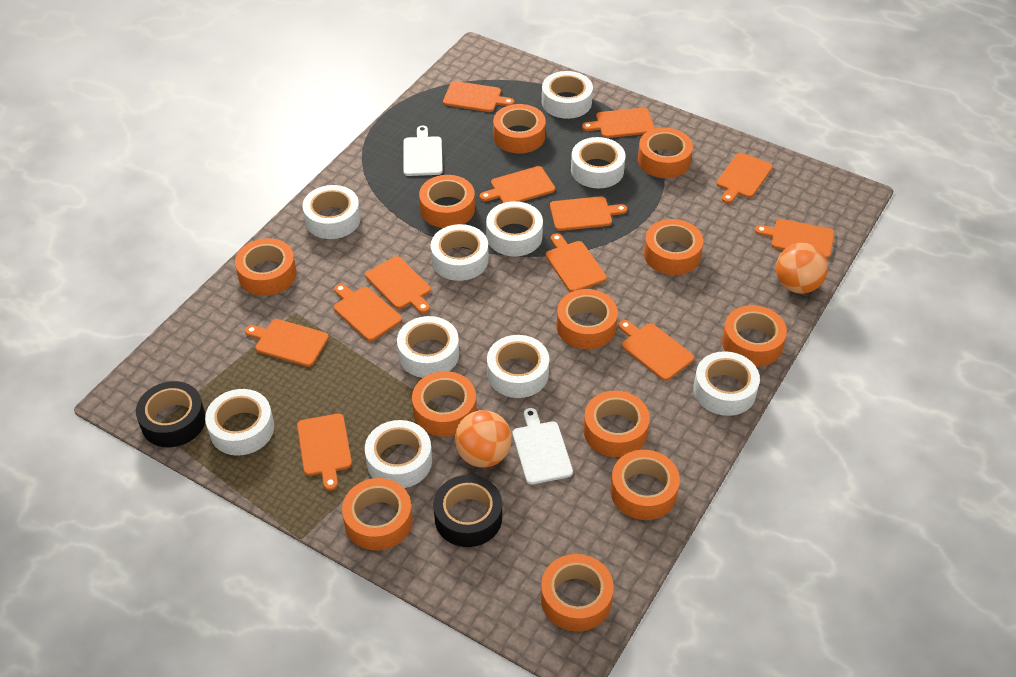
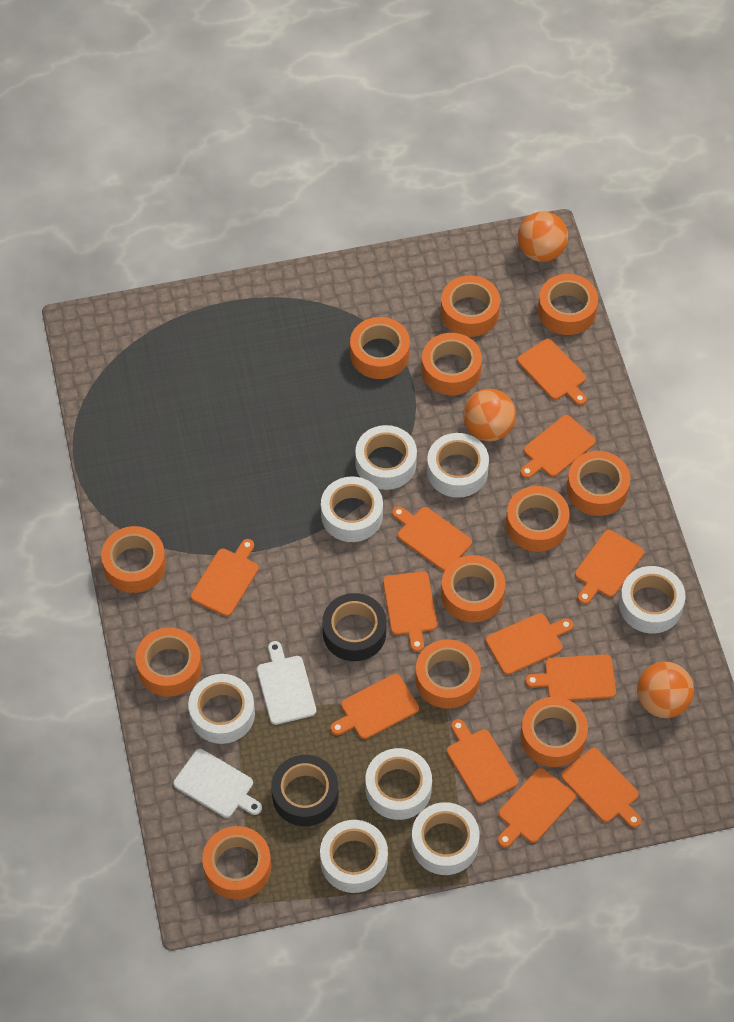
orange ball: 2 -> 3
white tape: 10 -> 8

